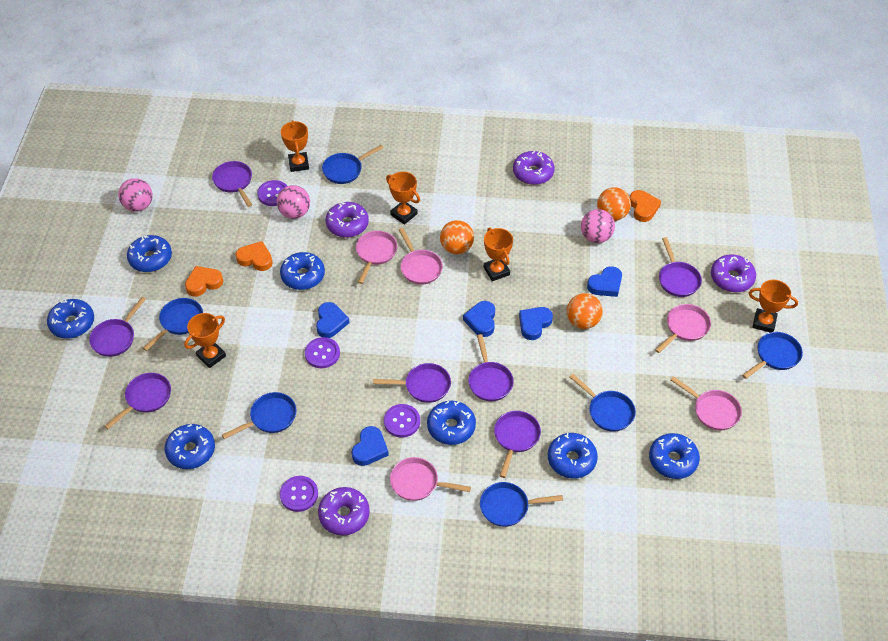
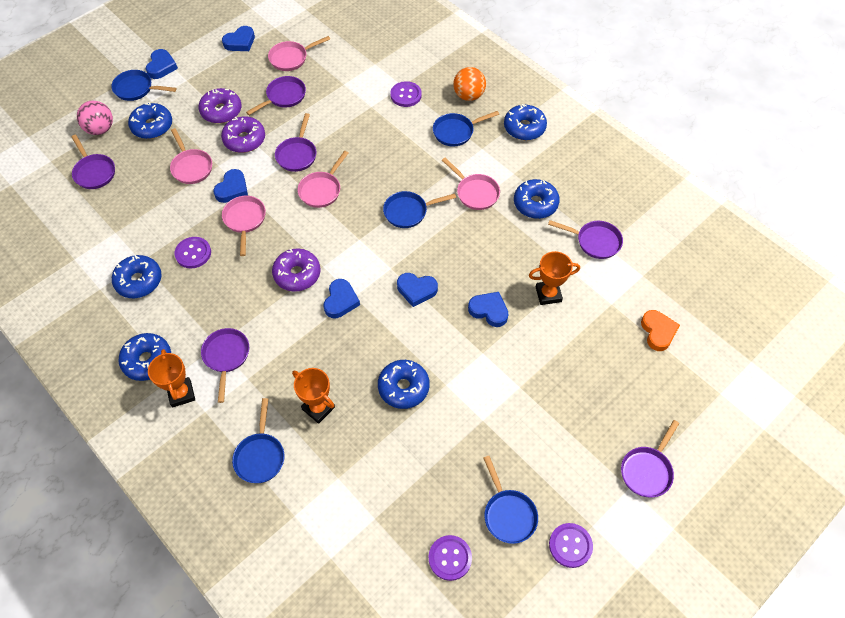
blue donut: 7 -> 6
blue heart: 5 -> 6
blue pan: 6 -> 5
orange ball: 3 -> 1
orange heart: 3 -> 1
orange trophy: 5 -> 3
pink ball: 3 -> 1
purple donut: 4 -> 3
purple pan: 7 -> 6

